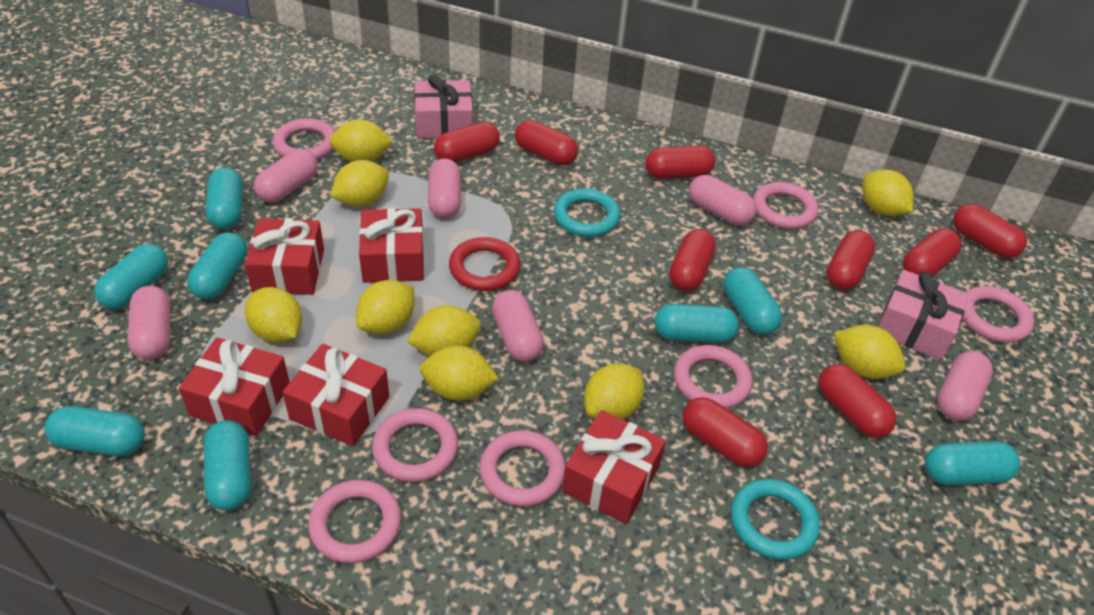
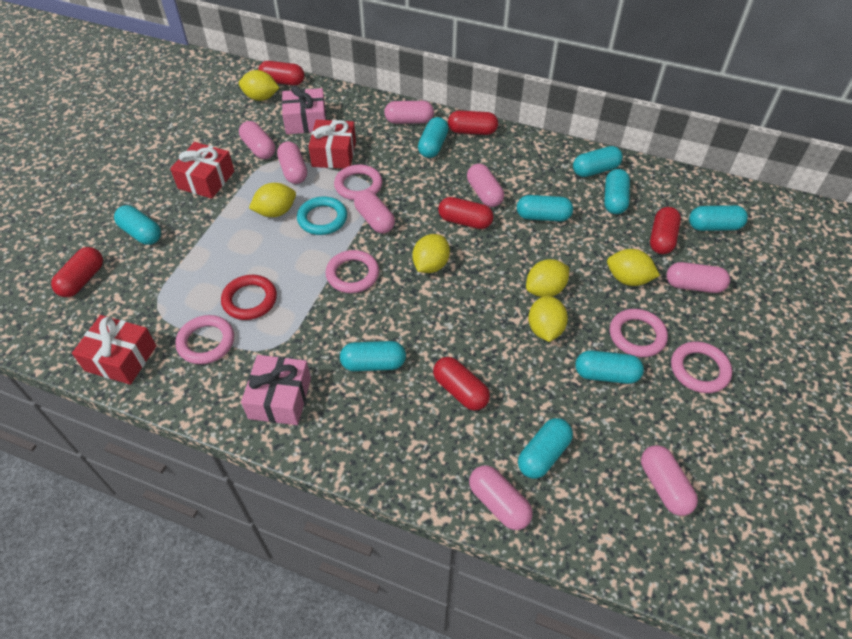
pink capsule: 6 -> 8
pink ring: 7 -> 5
red capsule: 9 -> 6
red gift: 5 -> 3
turquoise capsule: 8 -> 9
turquoise ring: 2 -> 1
yellow lemon: 9 -> 6

